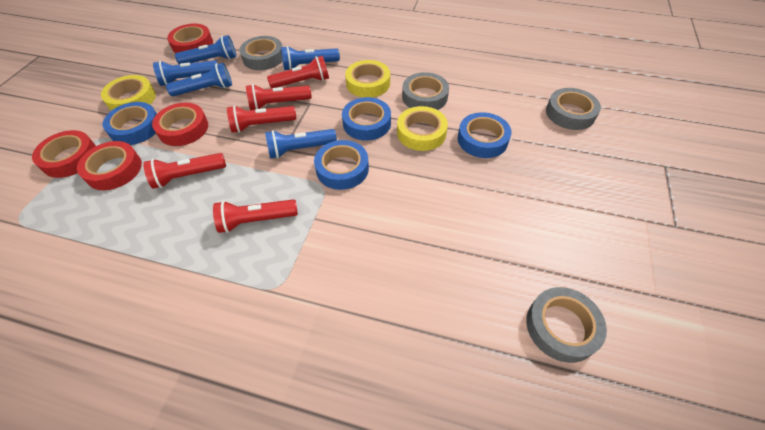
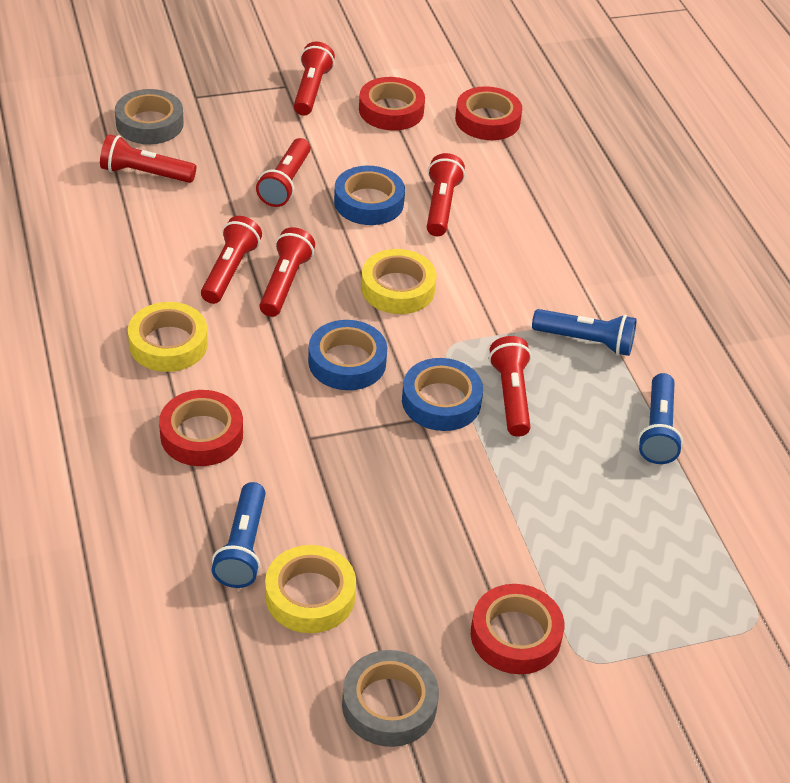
blue flashlight: 5 -> 3
blue tape: 4 -> 3
grey tape: 4 -> 2
red flashlight: 5 -> 7

